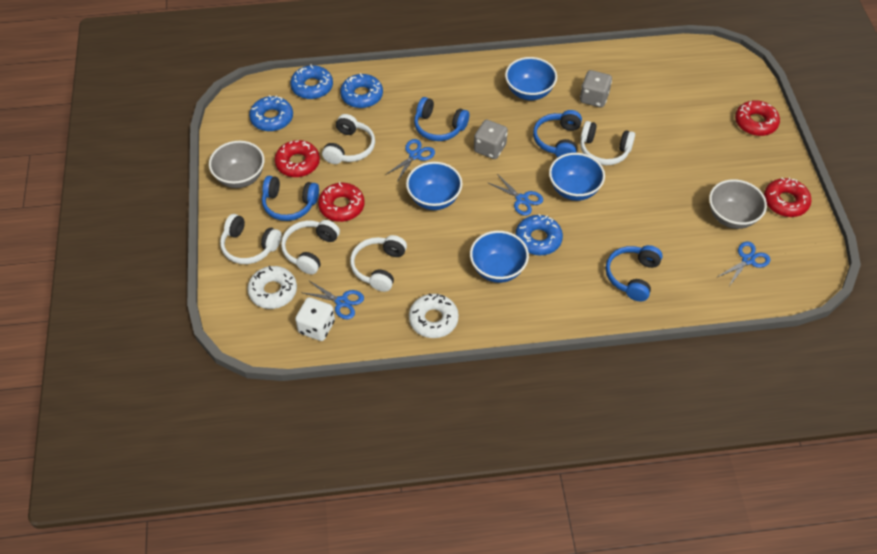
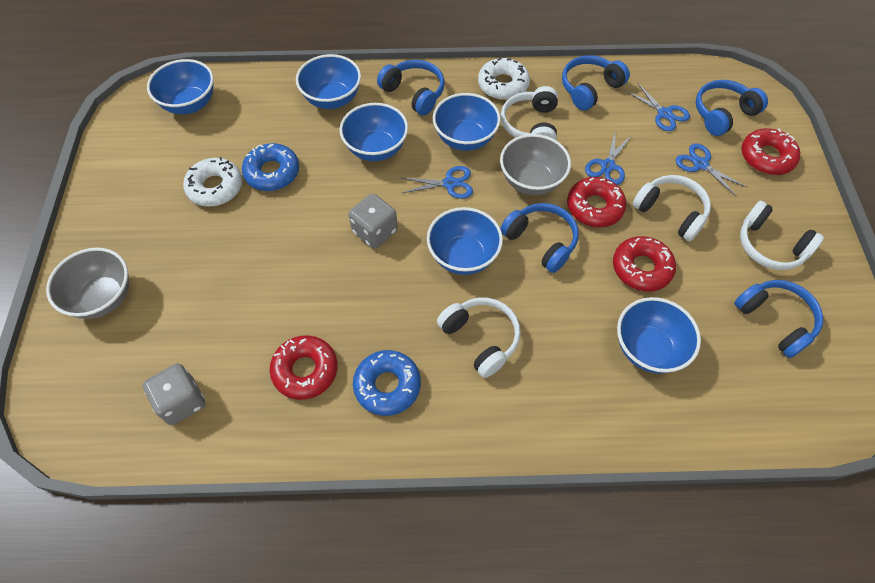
blue bowl: 4 -> 6
blue donut: 4 -> 2
blue headphones: 4 -> 5
white dice: 1 -> 0
white headphones: 5 -> 4

